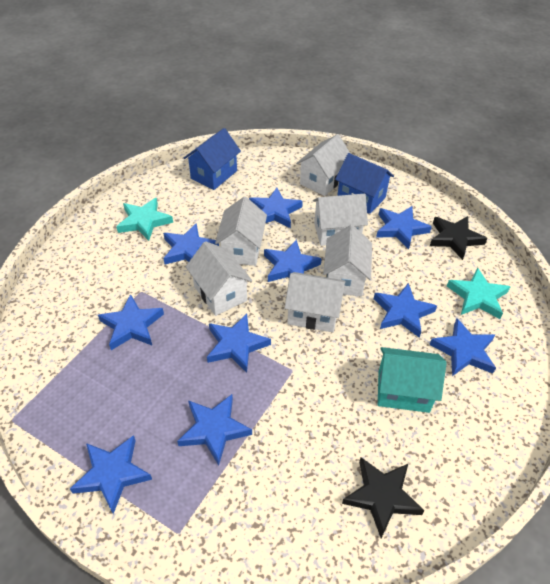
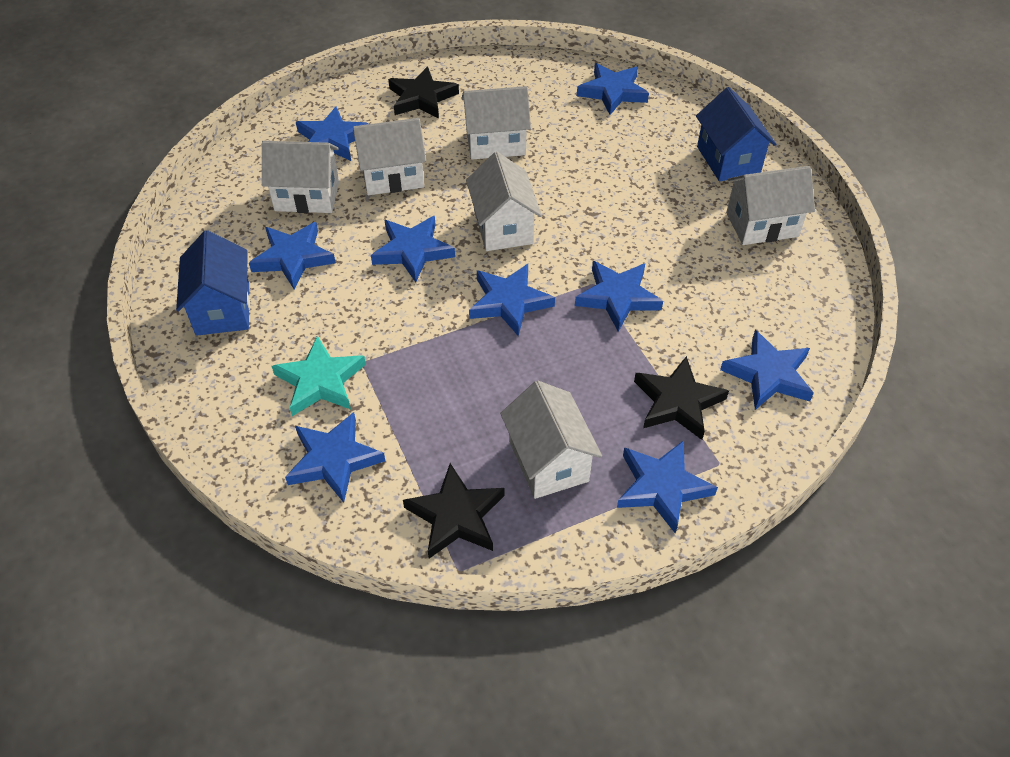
black star: 2 -> 3
blue star: 10 -> 9
turquoise house: 1 -> 0
turquoise star: 2 -> 1

